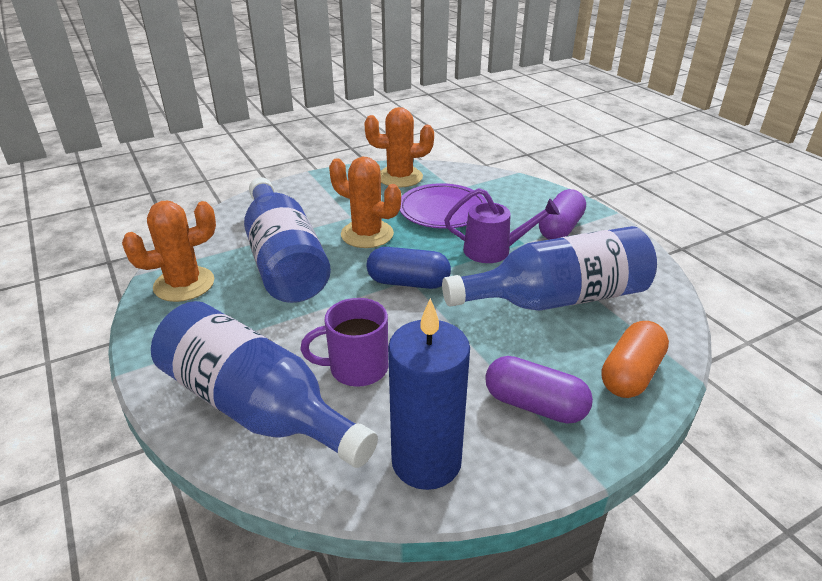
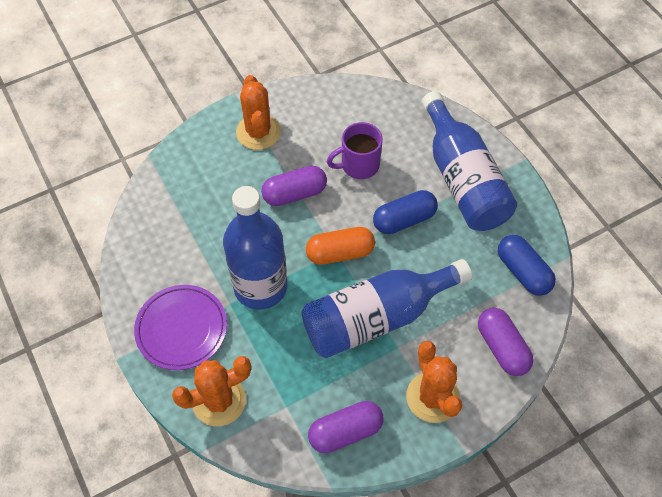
blue candle: 1 -> 0
blue capsule: 1 -> 2
purple capsule: 2 -> 3
purple watering can: 1 -> 0

